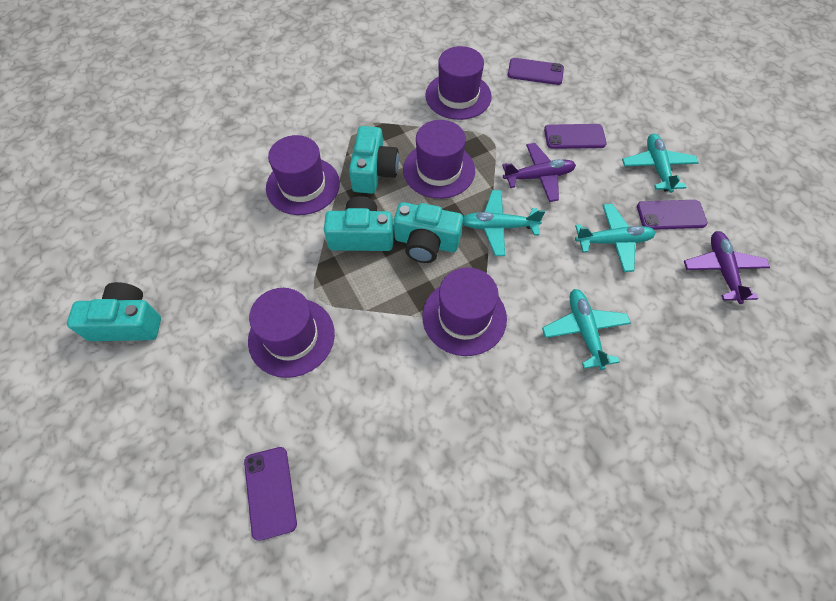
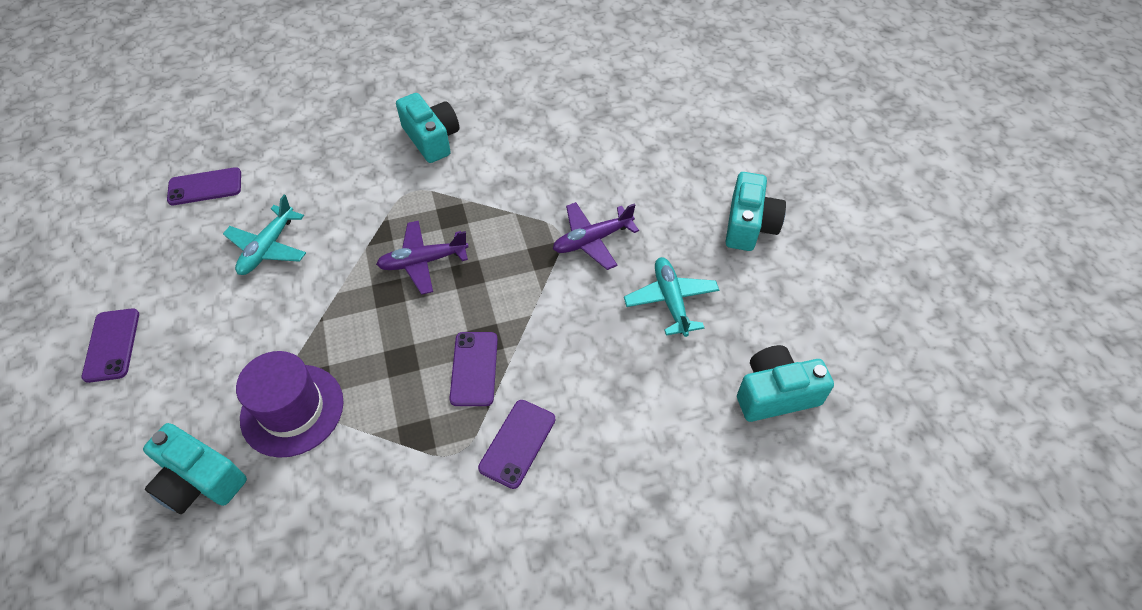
purple hat: 5 -> 1
turquoise plane: 4 -> 2

